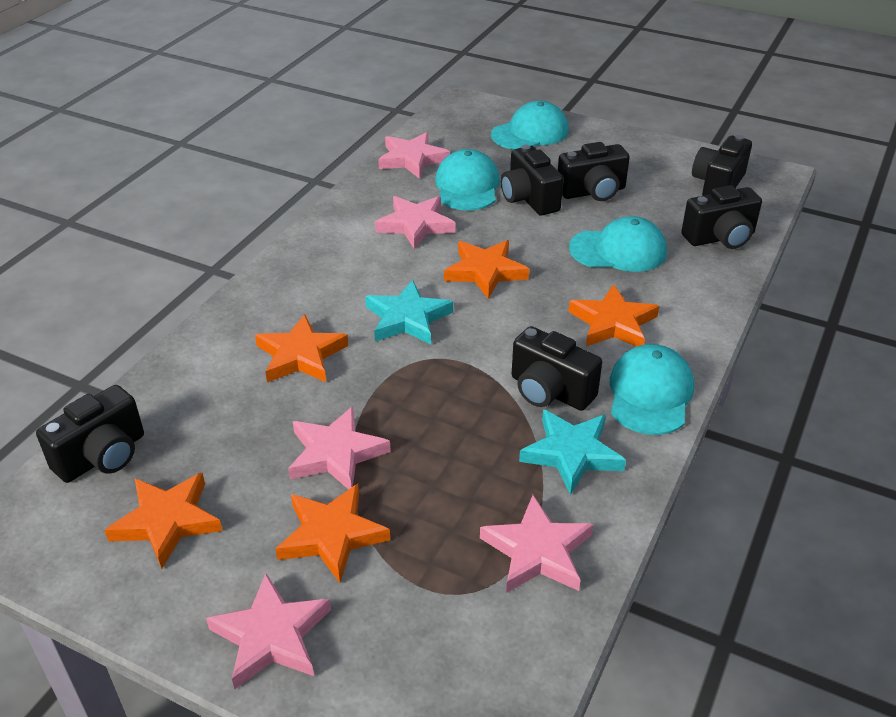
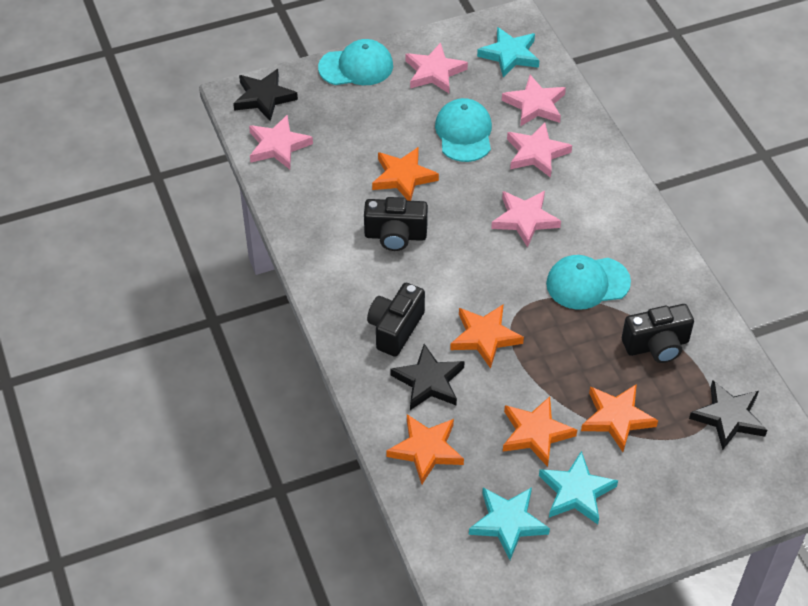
black camera: 6 -> 3
black star: 0 -> 3
turquoise cap: 4 -> 3
turquoise star: 2 -> 3

